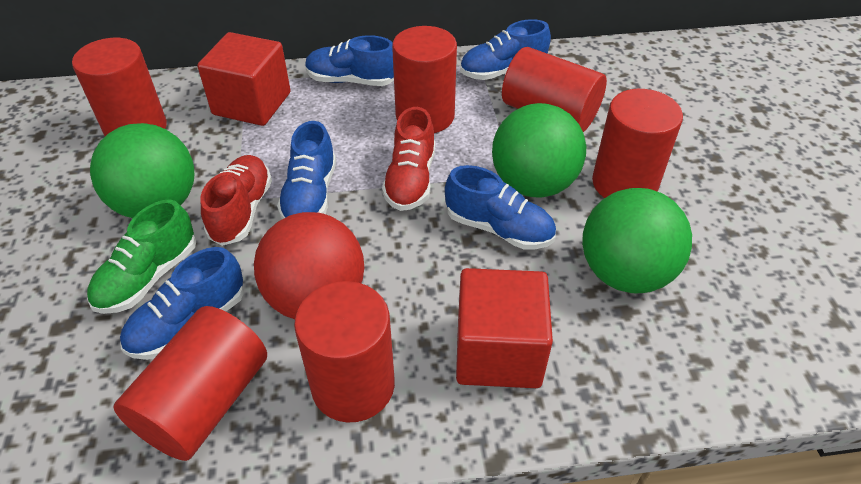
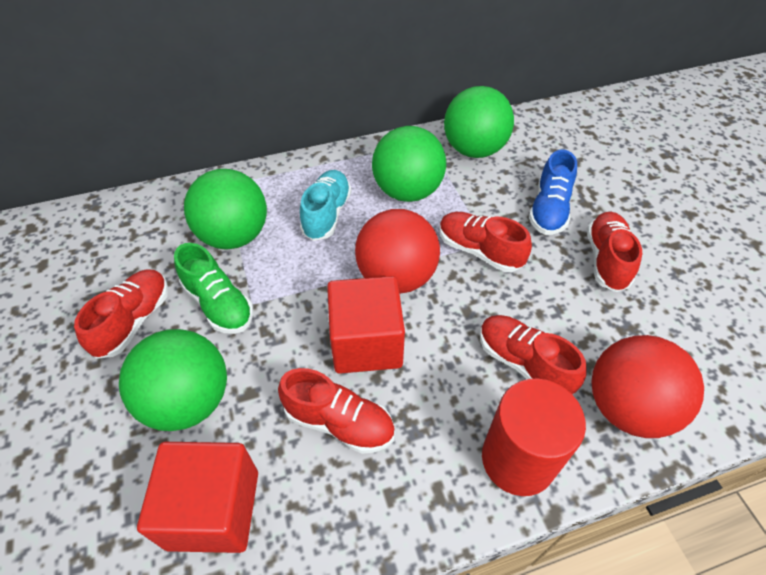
blue shoe: 5 -> 1
green ball: 3 -> 4
red ball: 1 -> 2
red cylinder: 6 -> 1
red shoe: 2 -> 5
turquoise shoe: 0 -> 1

